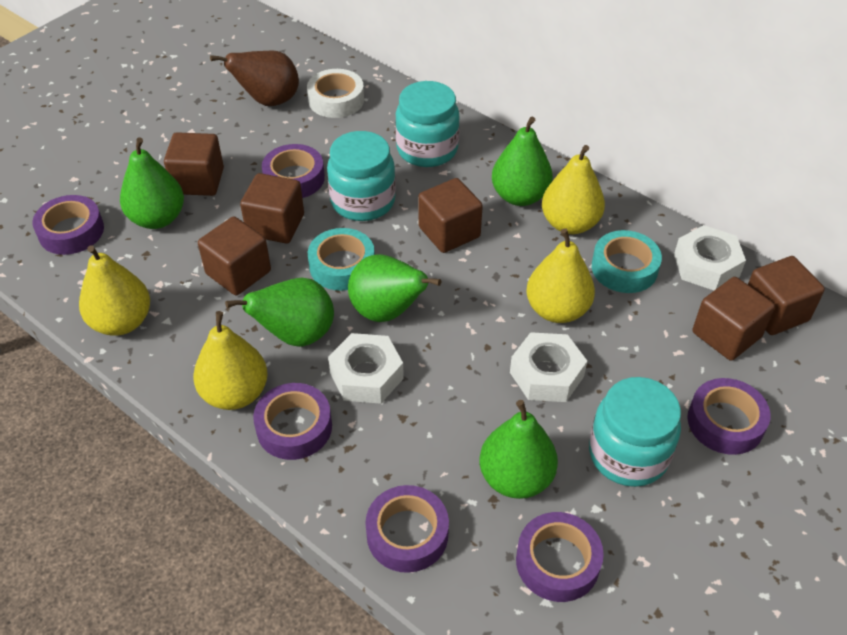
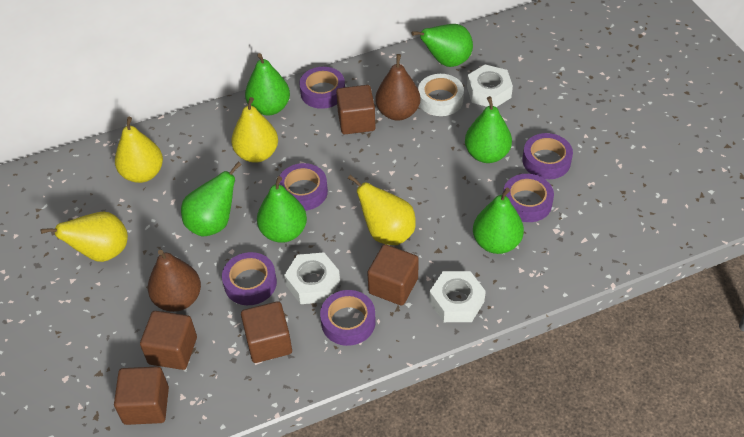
brown cube: 6 -> 5
brown pear: 1 -> 2
green pear: 5 -> 6
turquoise jar: 3 -> 0
turquoise tape: 2 -> 0

